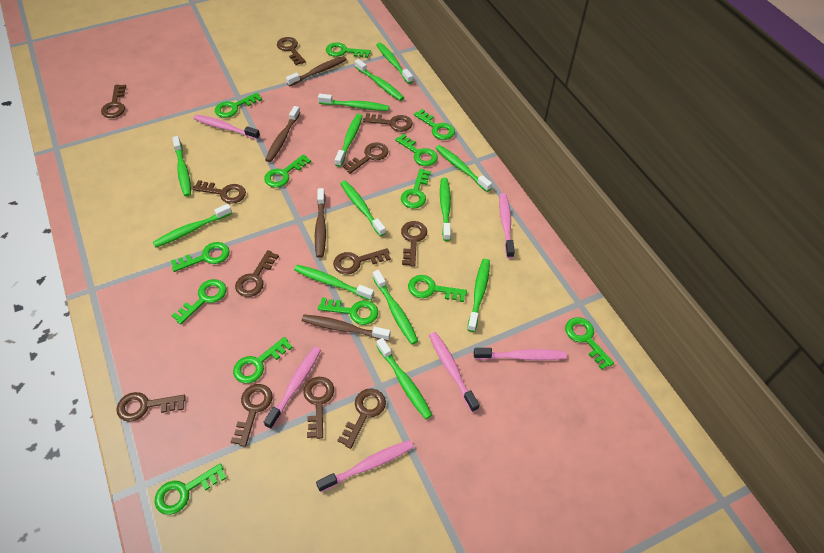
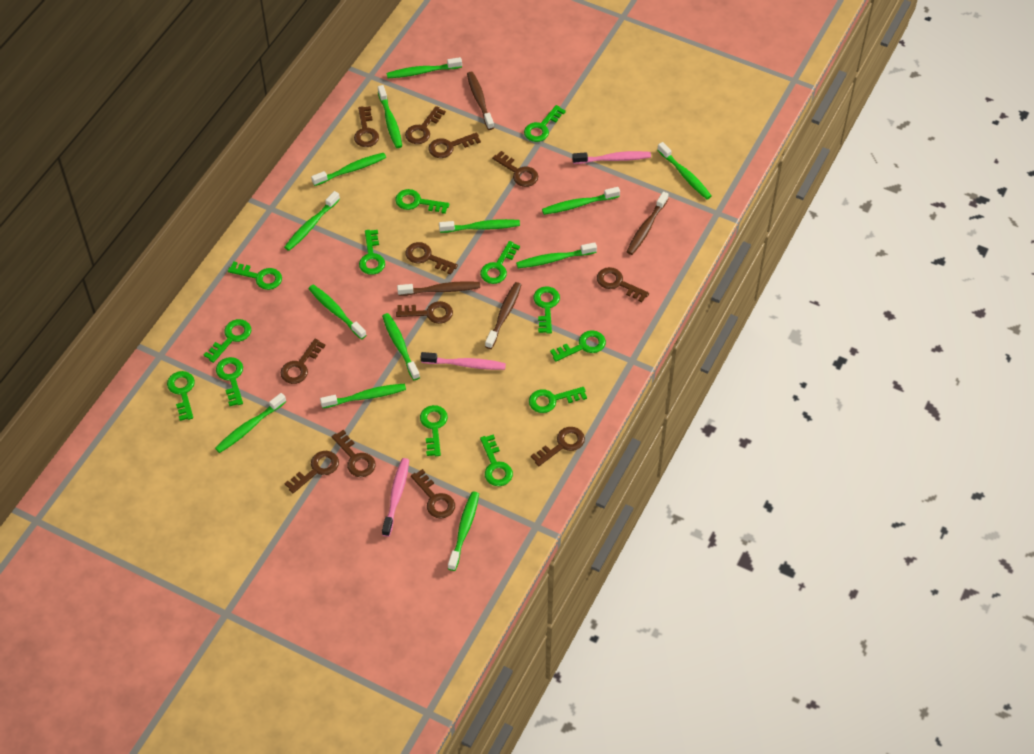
pink toothbrush: 6 -> 3

